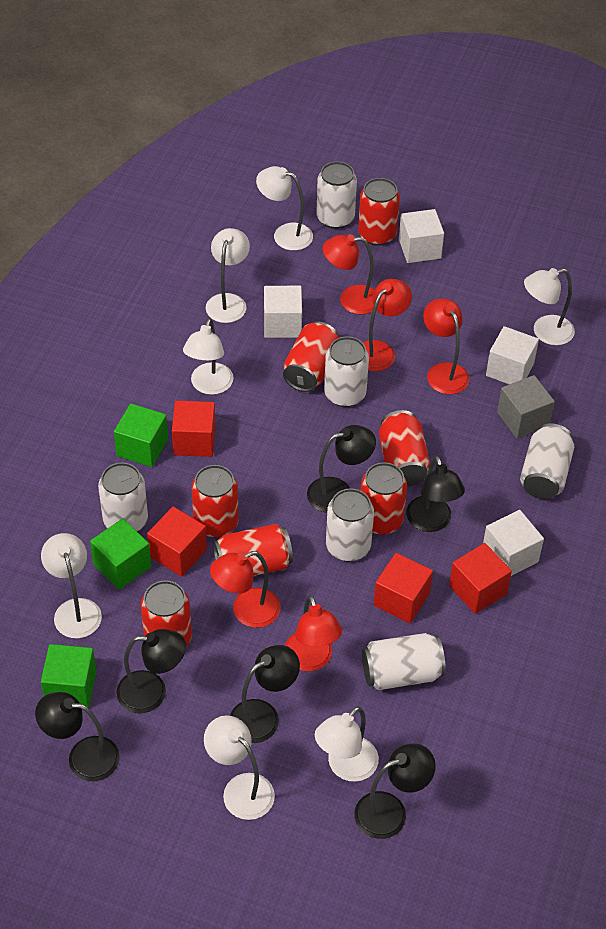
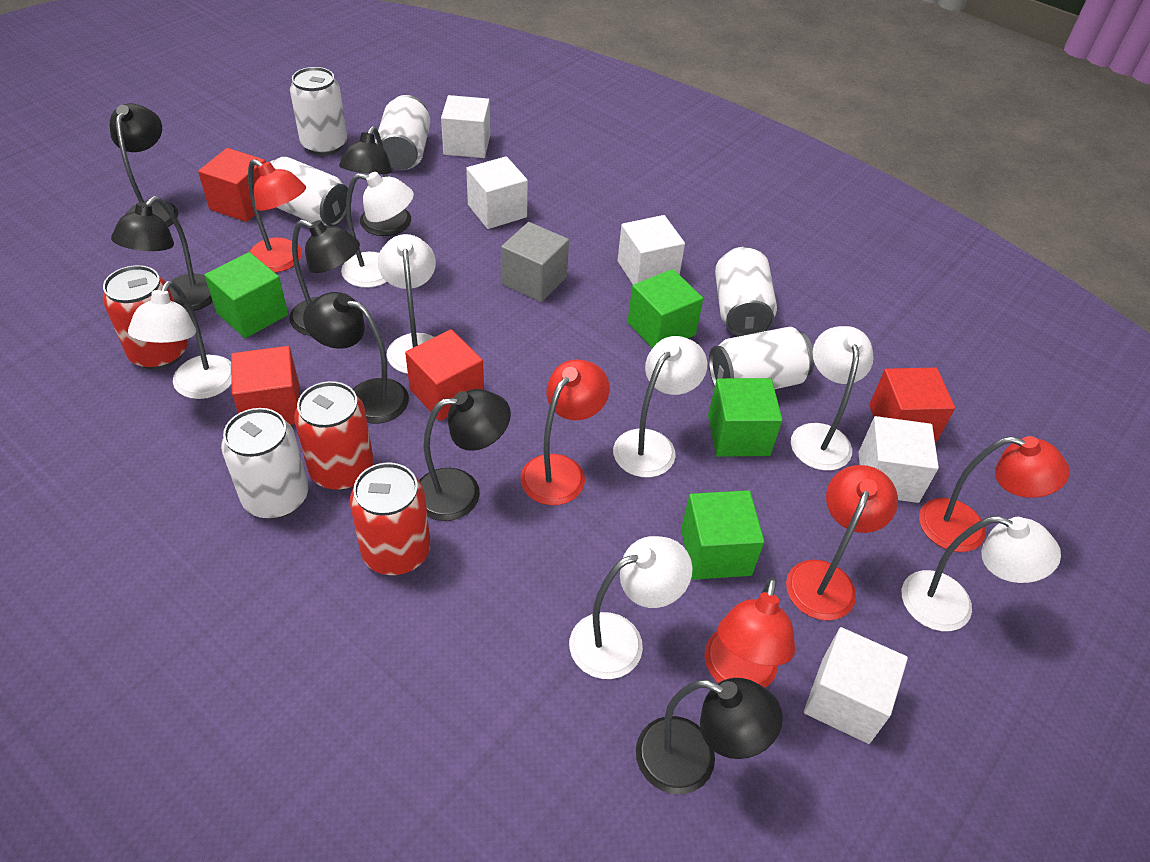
black lamp: 6 -> 7
green cube: 3 -> 4
red can: 7 -> 3
white cube: 4 -> 5

